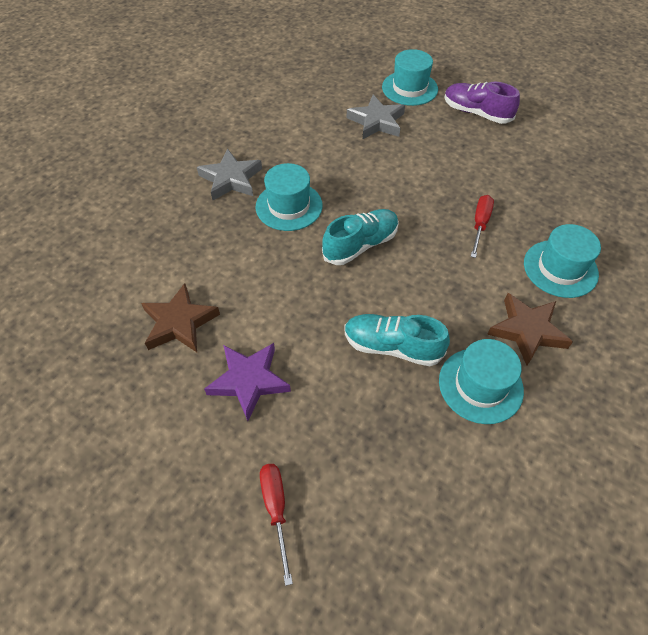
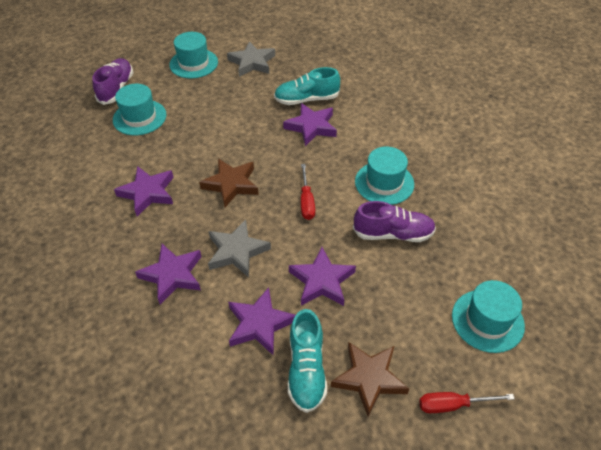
purple shoe: 1 -> 2
purple star: 1 -> 5

